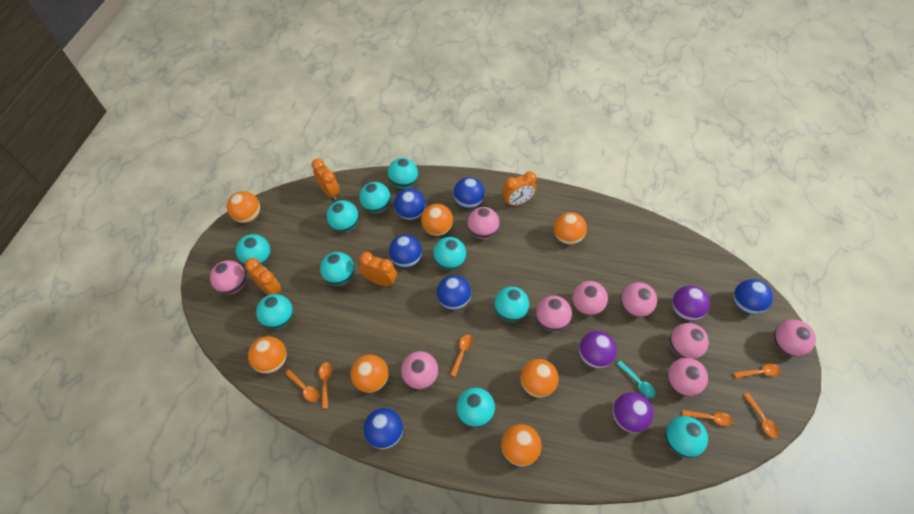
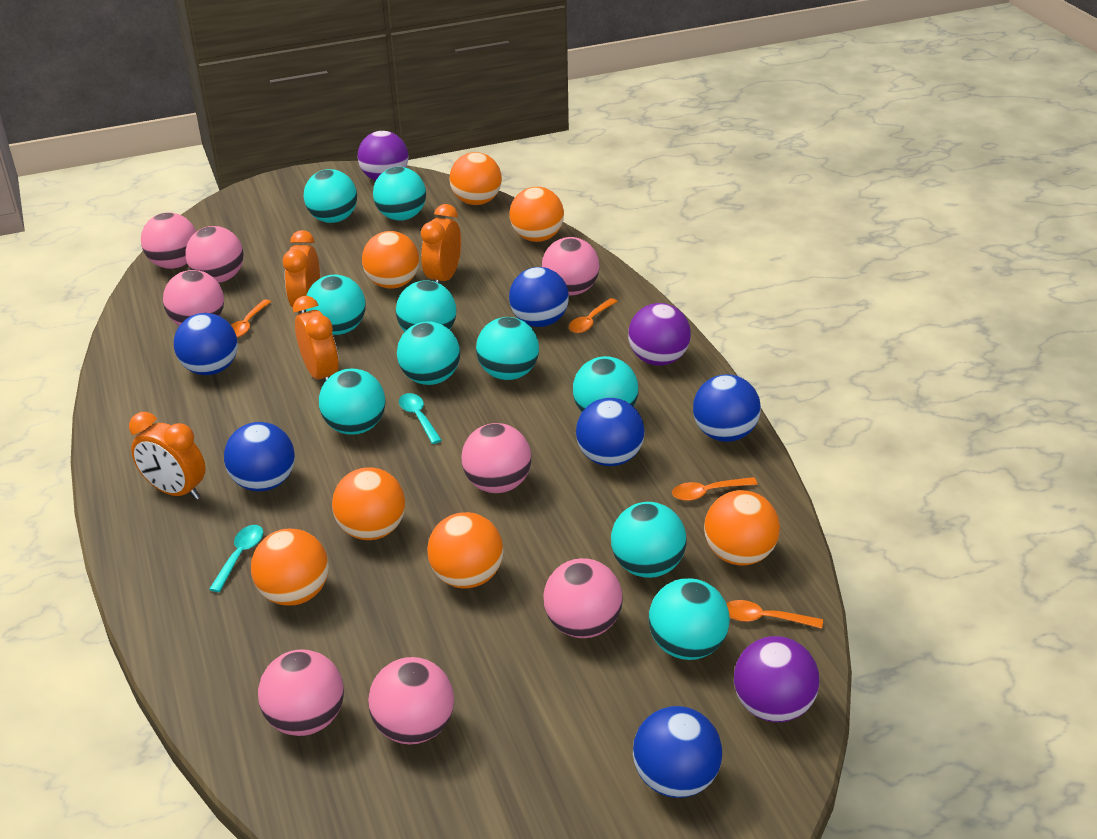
orange spoon: 6 -> 4
pink ball: 9 -> 8
turquoise spoon: 1 -> 2

